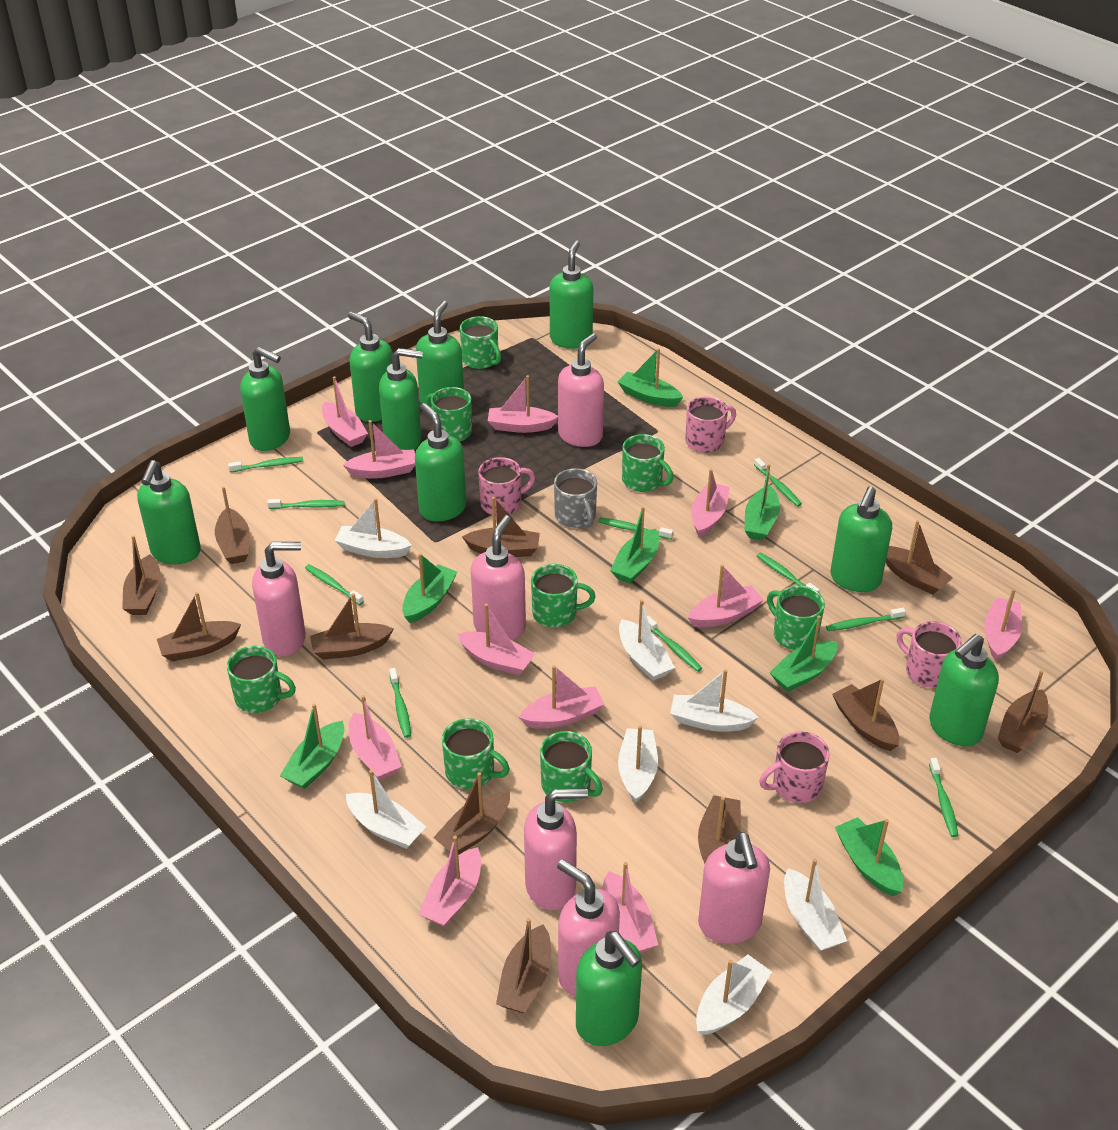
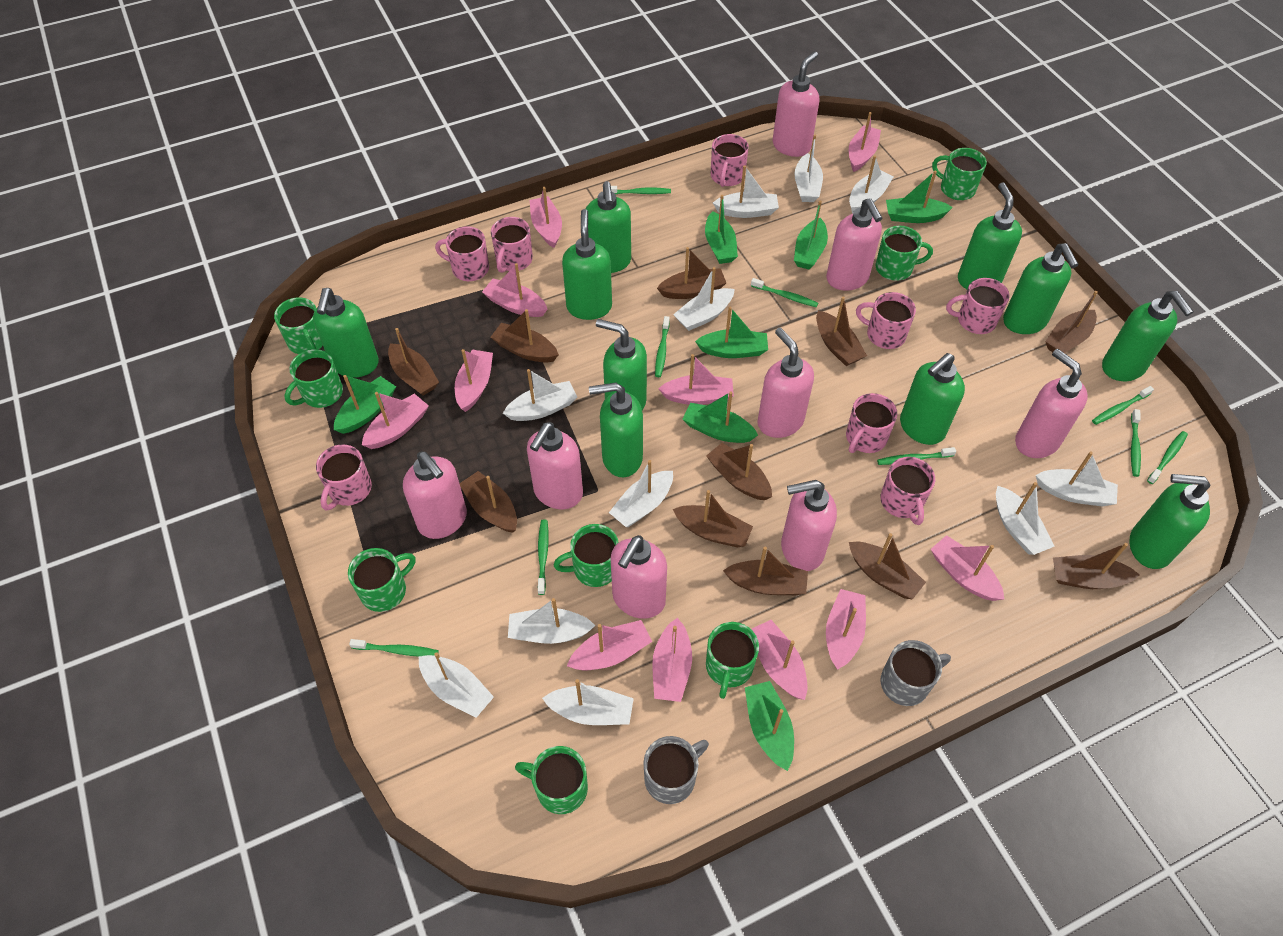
green toothbrush: 10 -> 9
grey mug: 1 -> 2
pink mug: 4 -> 8
pink soap dispenser: 6 -> 8
white boat: 7 -> 11

